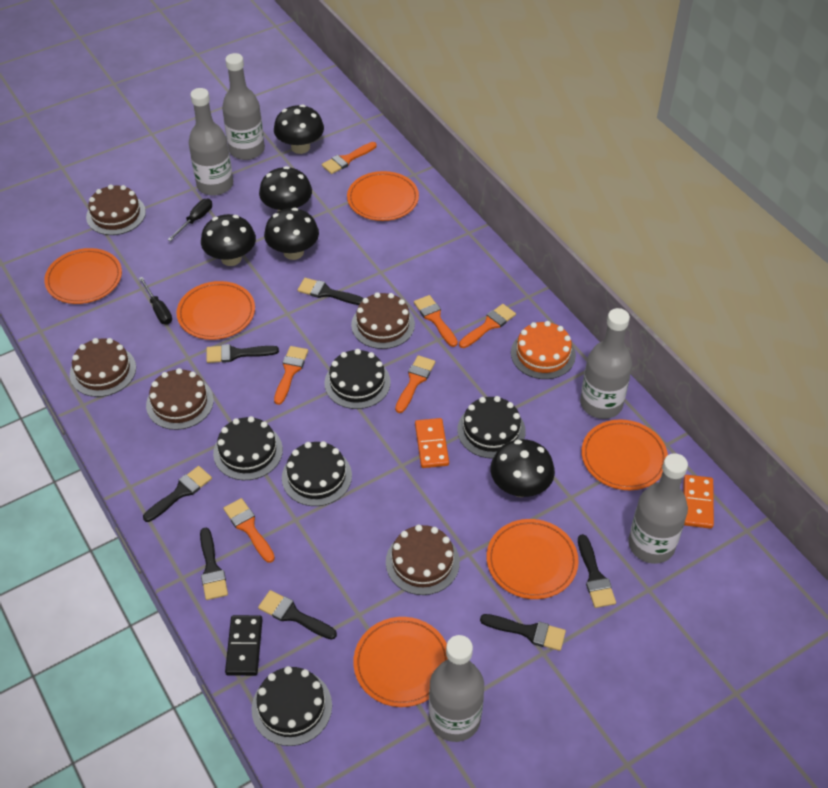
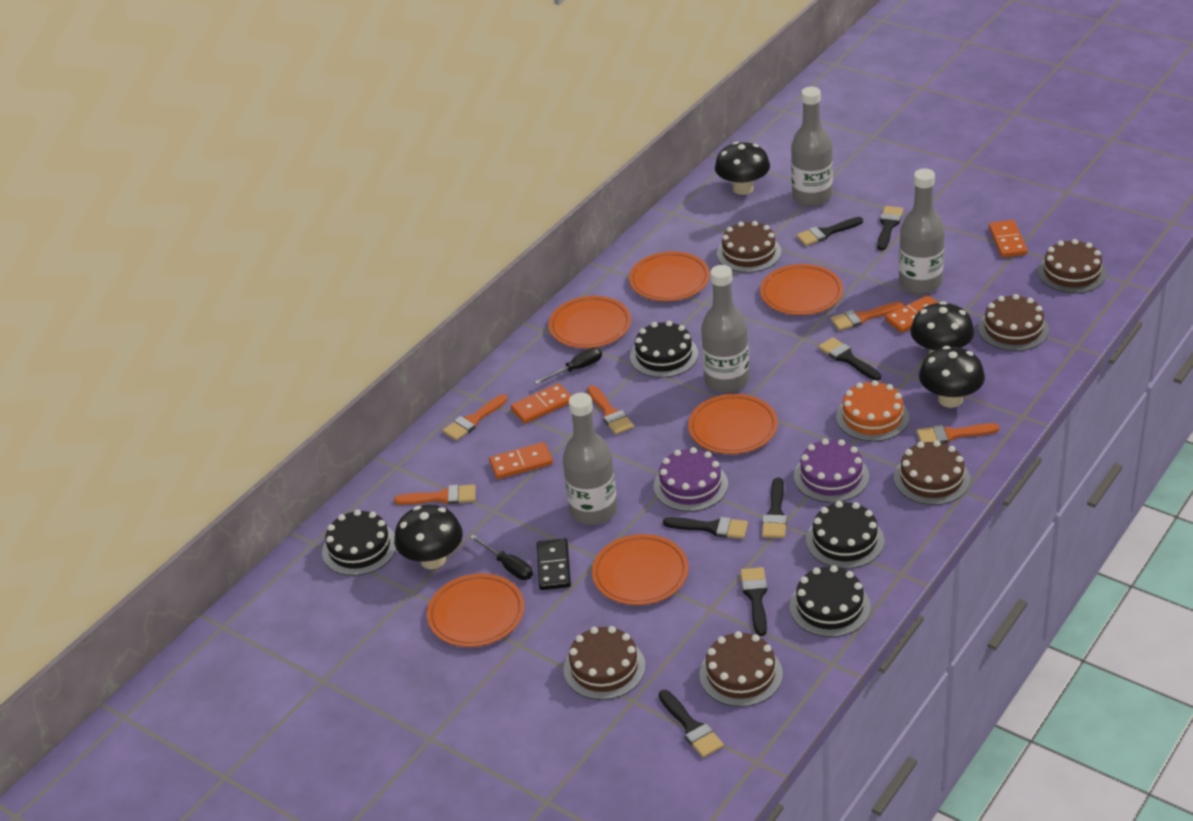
black cake: 5 -> 4
black mushroom: 5 -> 4
brown cake: 5 -> 6
grey bottle: 5 -> 4
orange brush: 6 -> 5
orange domino: 2 -> 4
purple cake: 0 -> 2

